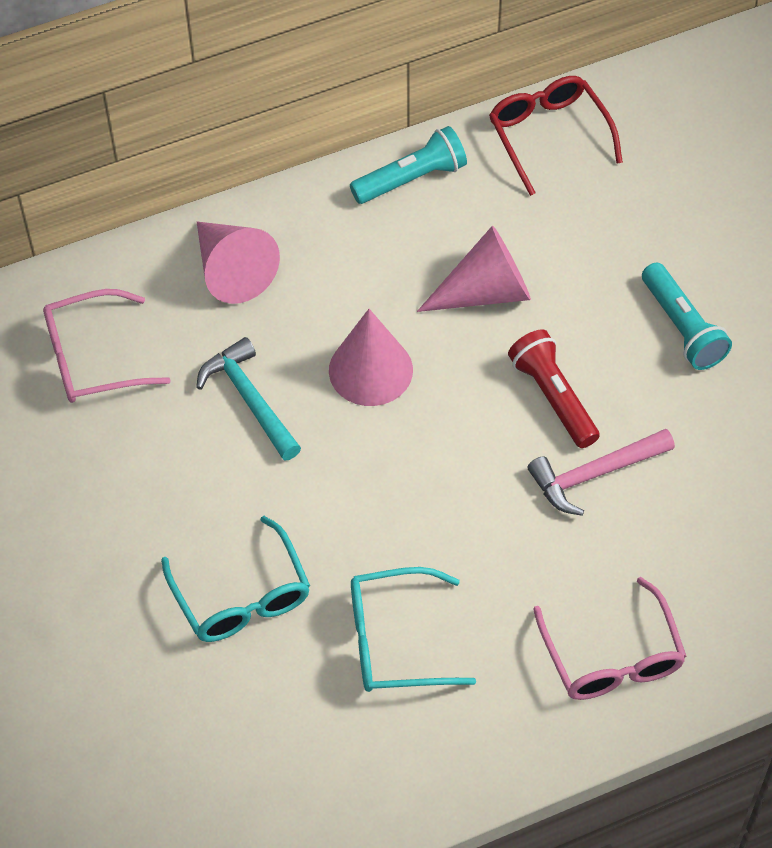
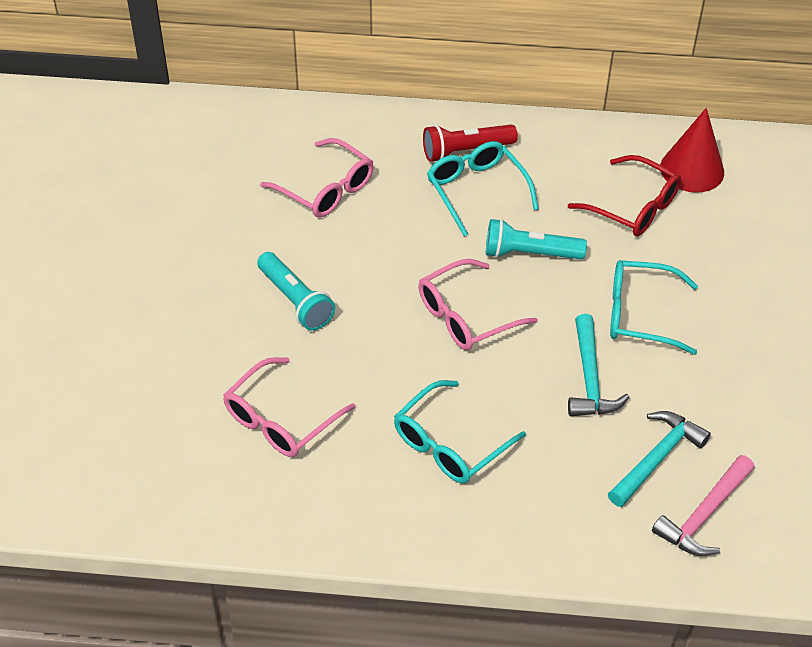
pink cone: 3 -> 0
pink glasses: 2 -> 3
red cone: 0 -> 1
turquoise glasses: 2 -> 3
turquoise hammer: 1 -> 2

